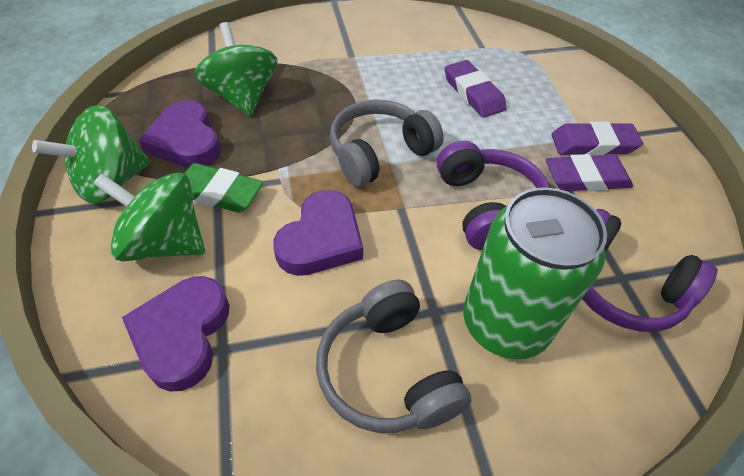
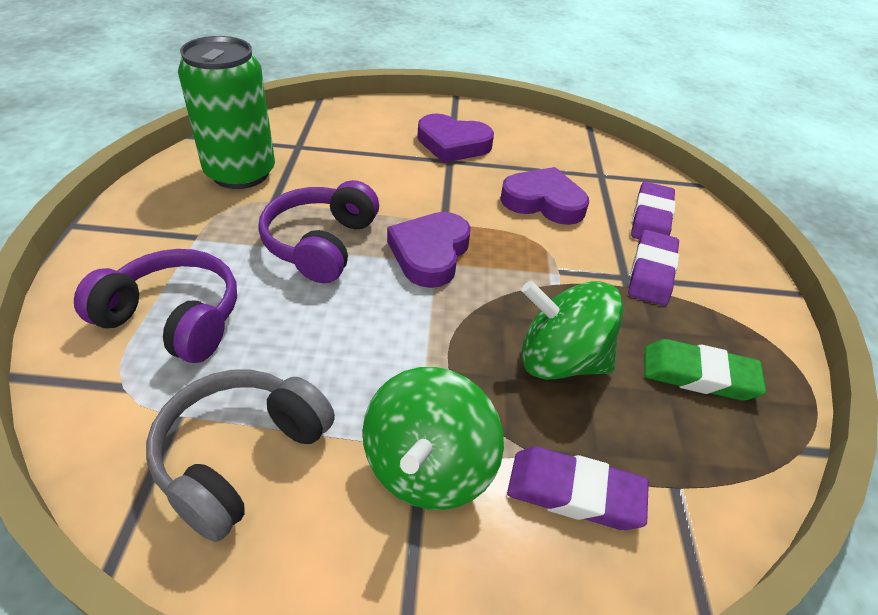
green spinning top: 3 -> 2
grey headphones: 2 -> 1

